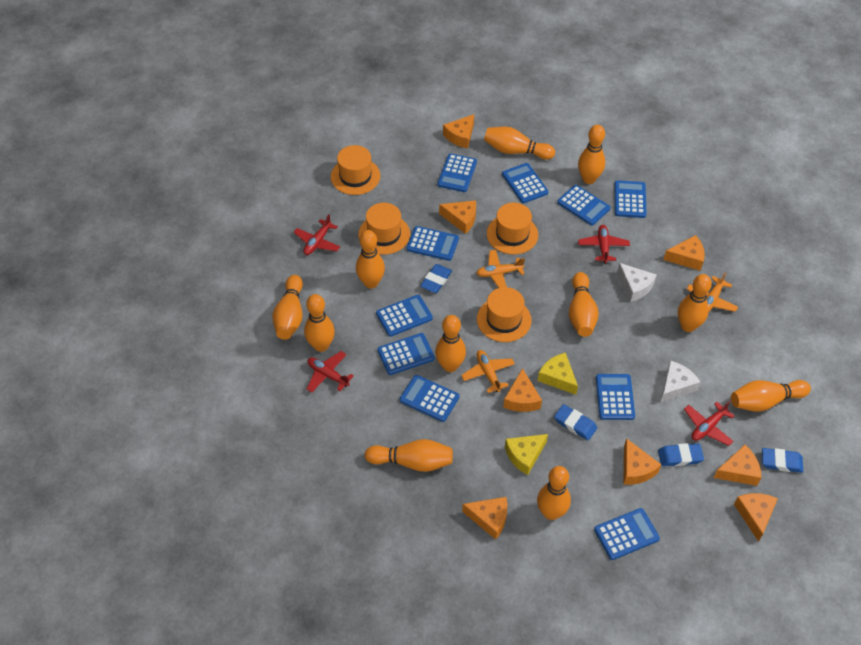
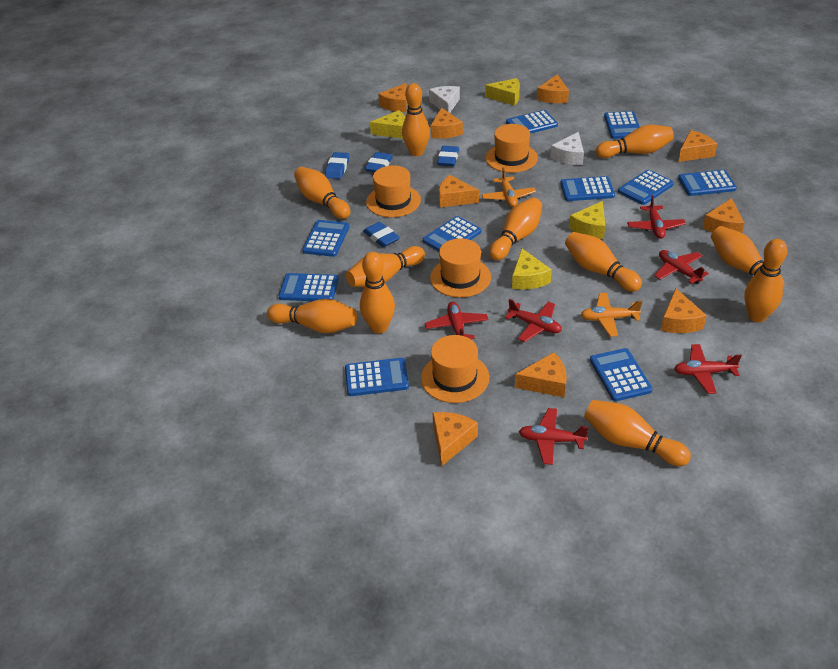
orange cheese: 8 -> 9
orange plane: 3 -> 2
red plane: 4 -> 6
yellow cheese: 2 -> 4

